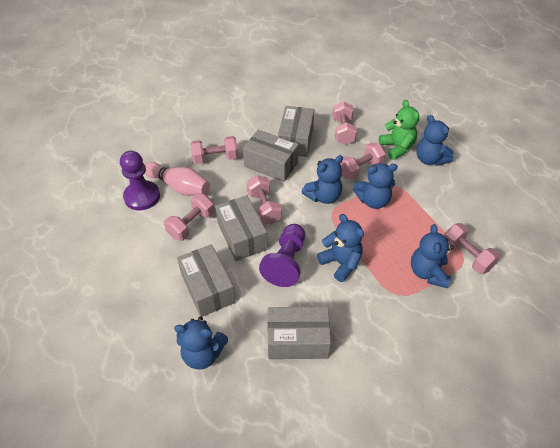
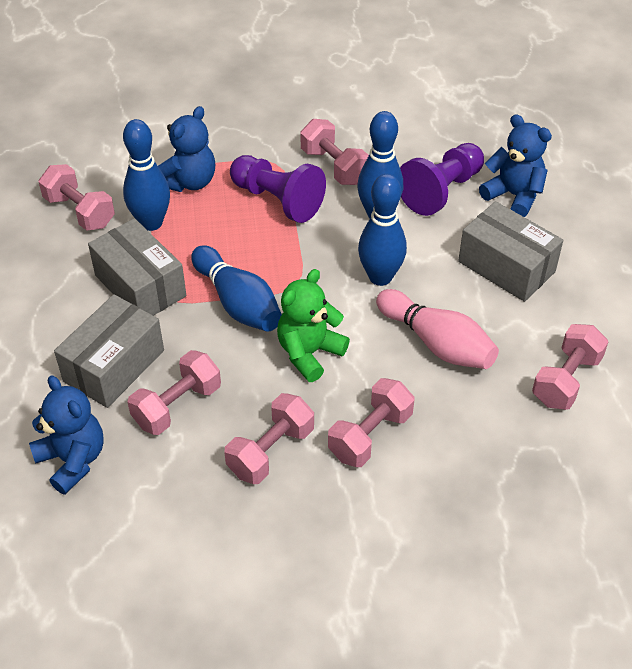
blue bowling pin: 0 -> 4
blue teddy bear: 6 -> 3
grey box: 5 -> 3

